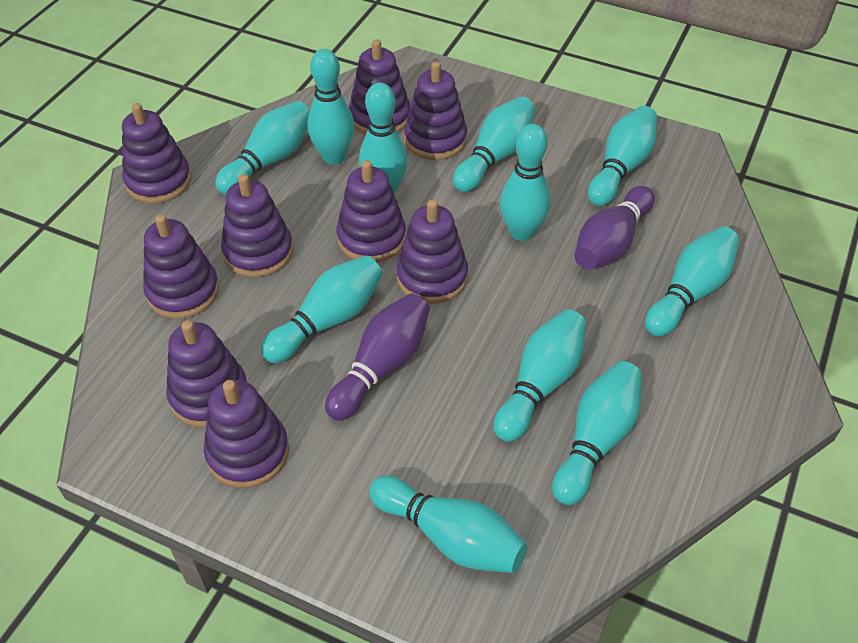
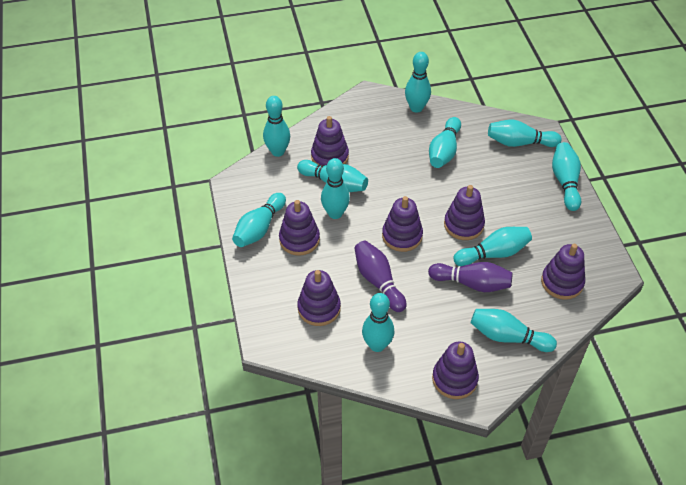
purple stacking toy: 9 -> 7

